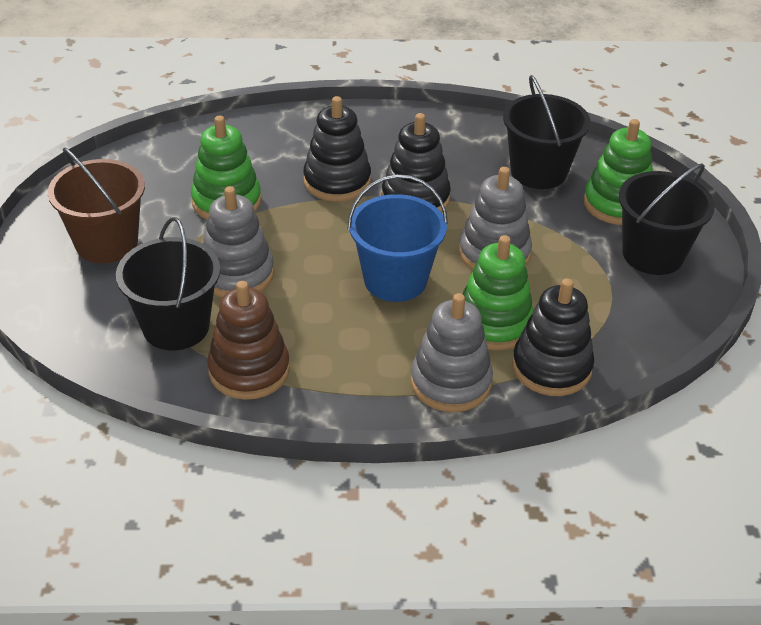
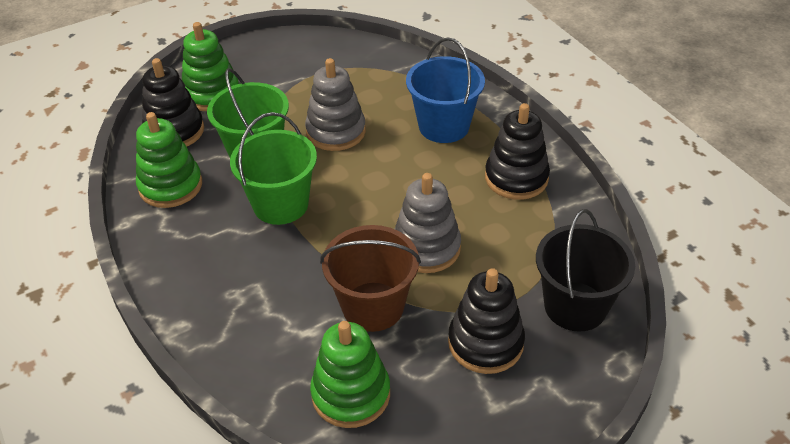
black bucket: 3 -> 1
brown stacking toy: 1 -> 0
green bucket: 0 -> 2
grey stacking toy: 3 -> 2

